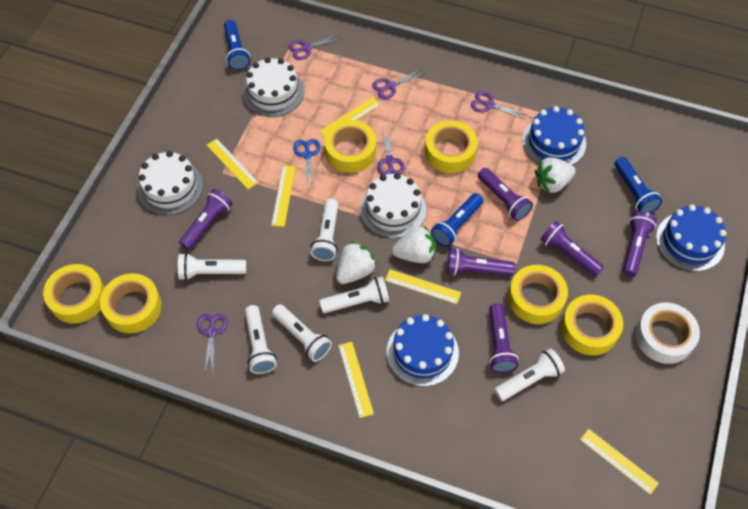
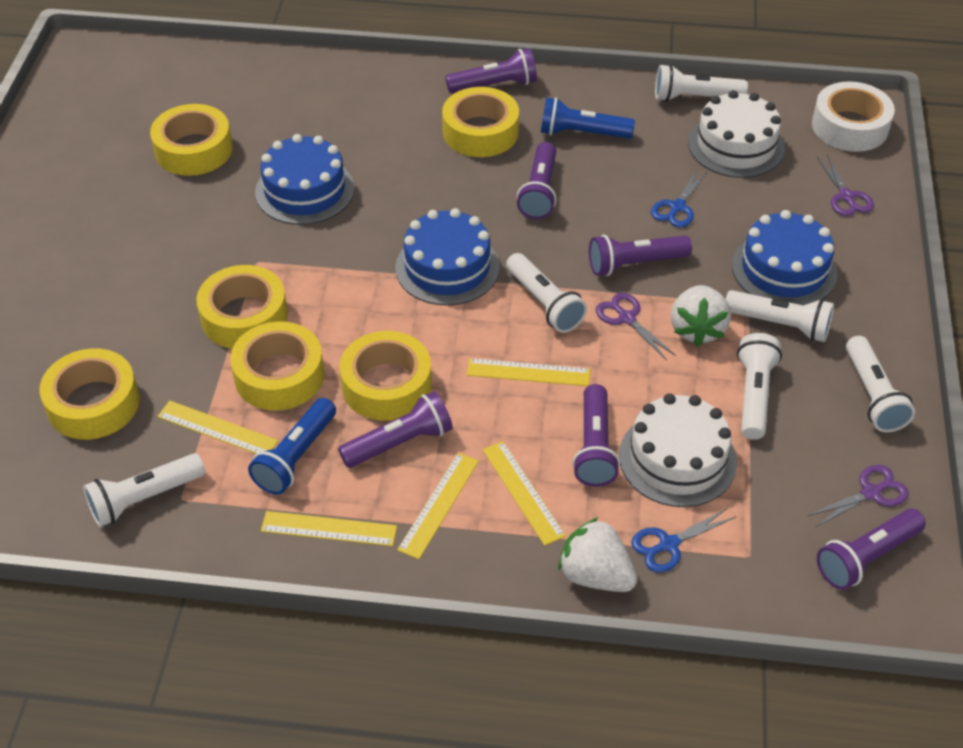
blue flashlight: 3 -> 2
blue scissors: 1 -> 2
purple scissors: 5 -> 3
white cake: 3 -> 2
white strawberry: 3 -> 2
yellow ruler: 6 -> 5

